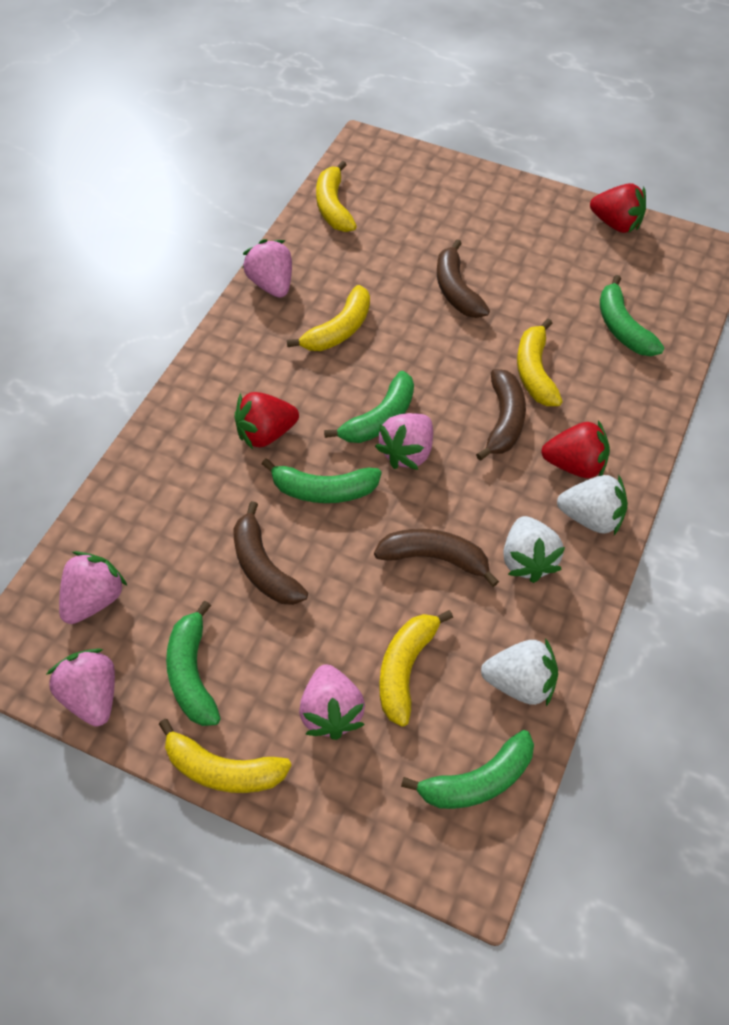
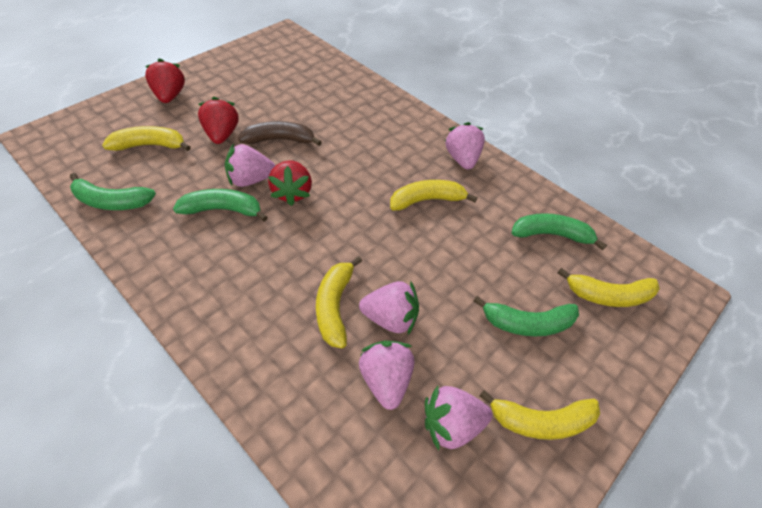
brown banana: 4 -> 1
green banana: 5 -> 4
white strawberry: 3 -> 0

